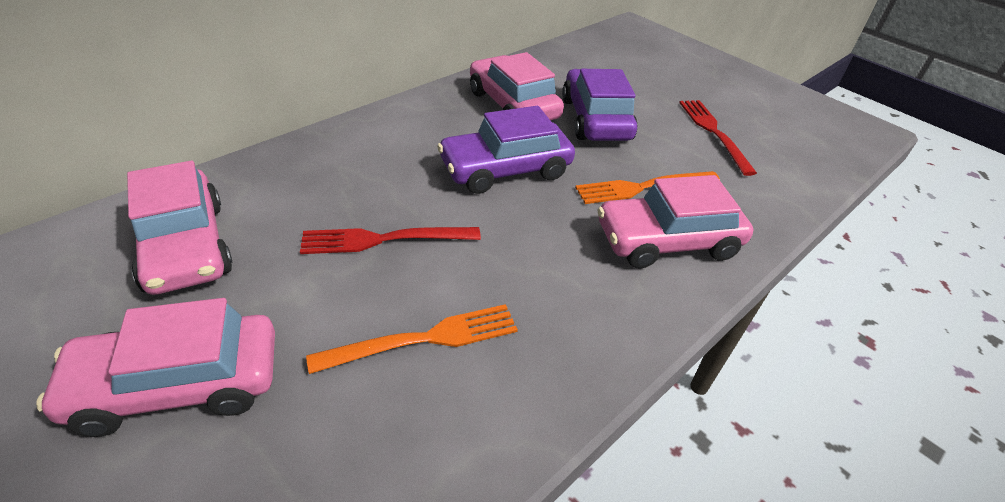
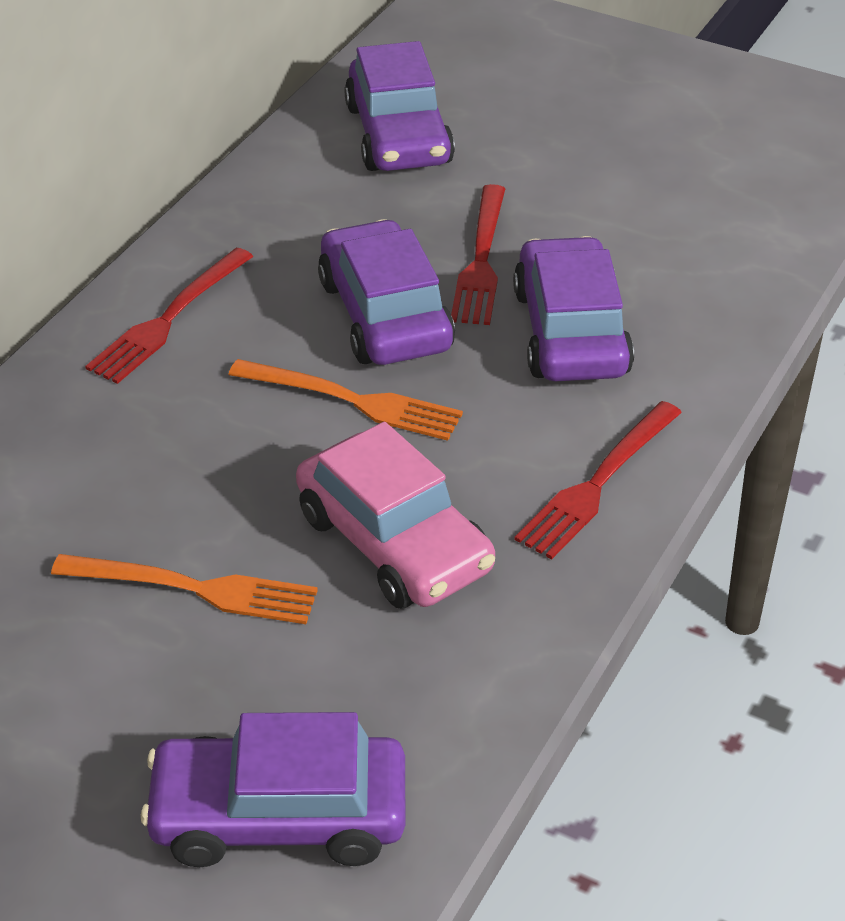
pink car: 4 -> 1
purple car: 2 -> 4
red fork: 2 -> 3

